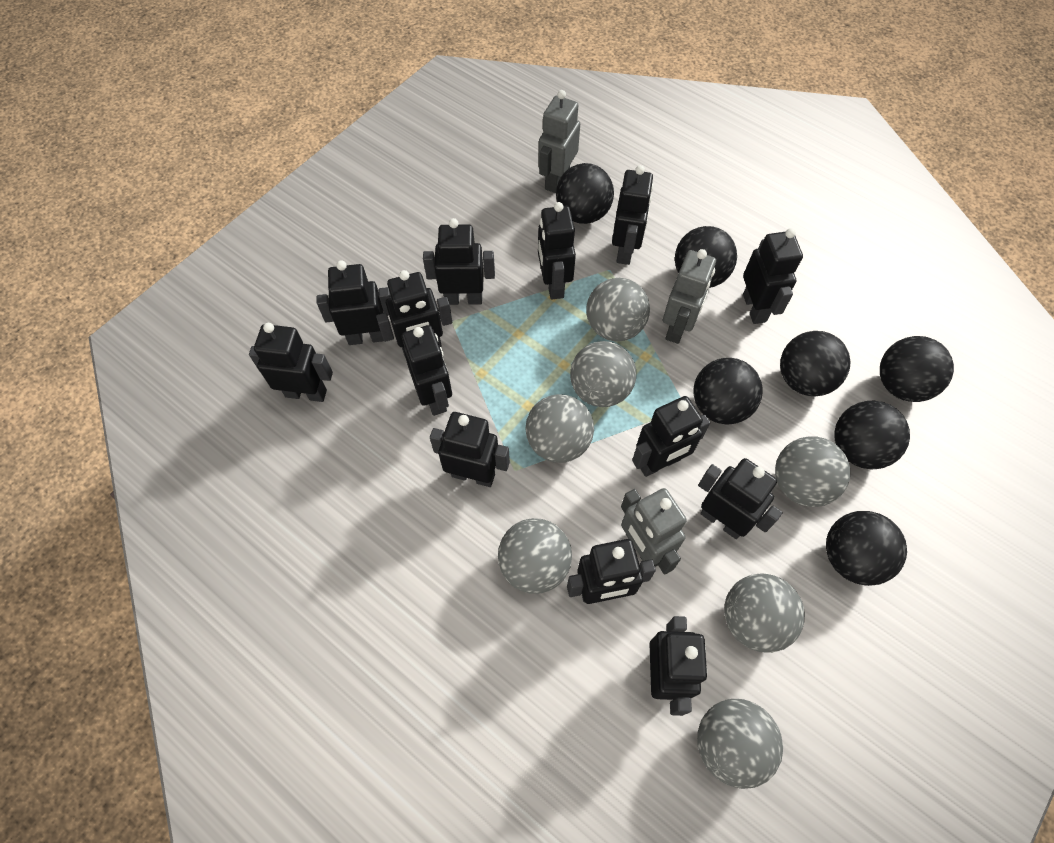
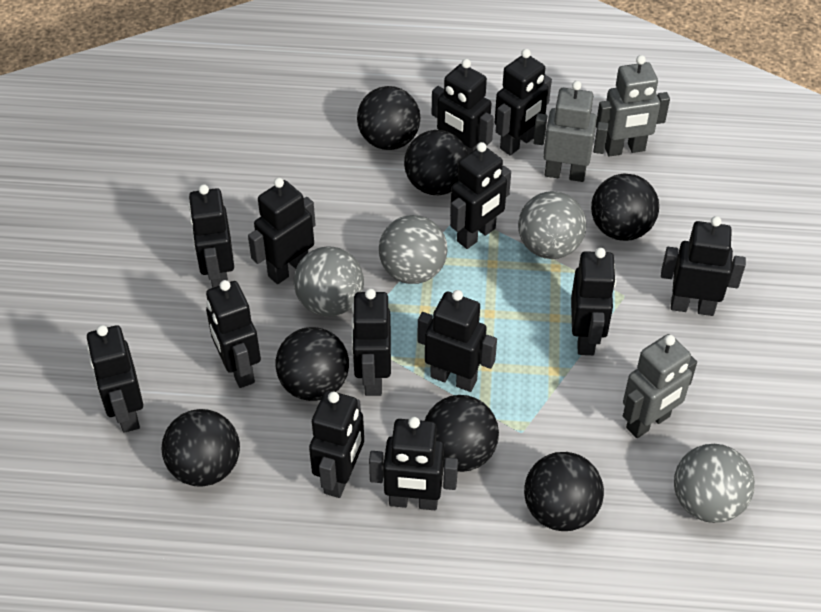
grey ball: 7 -> 4

